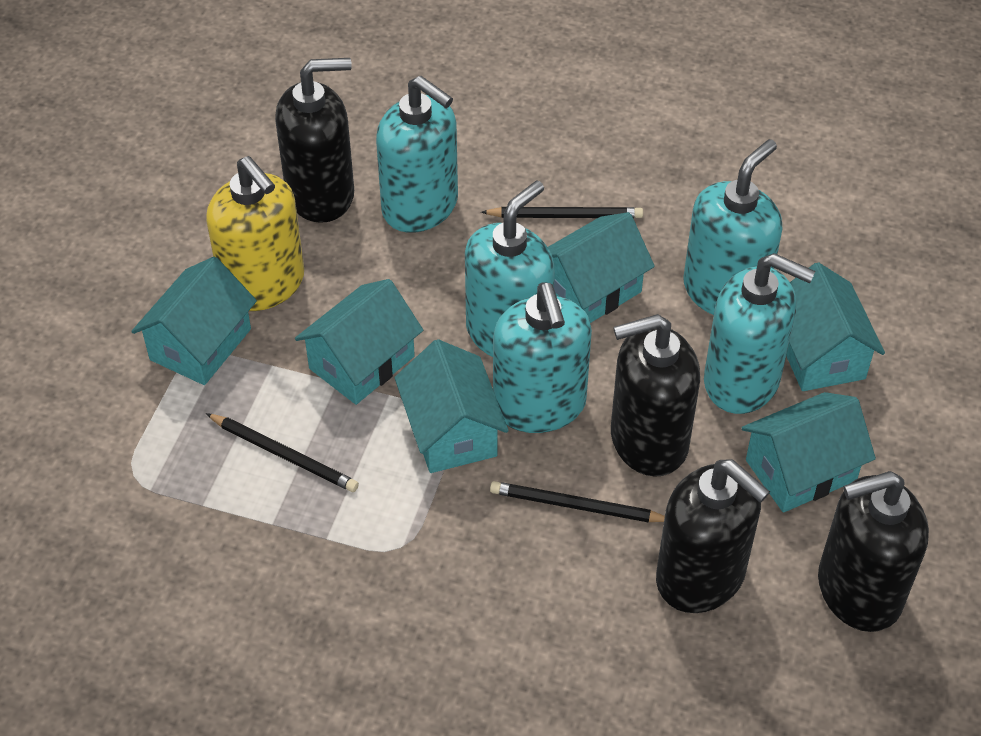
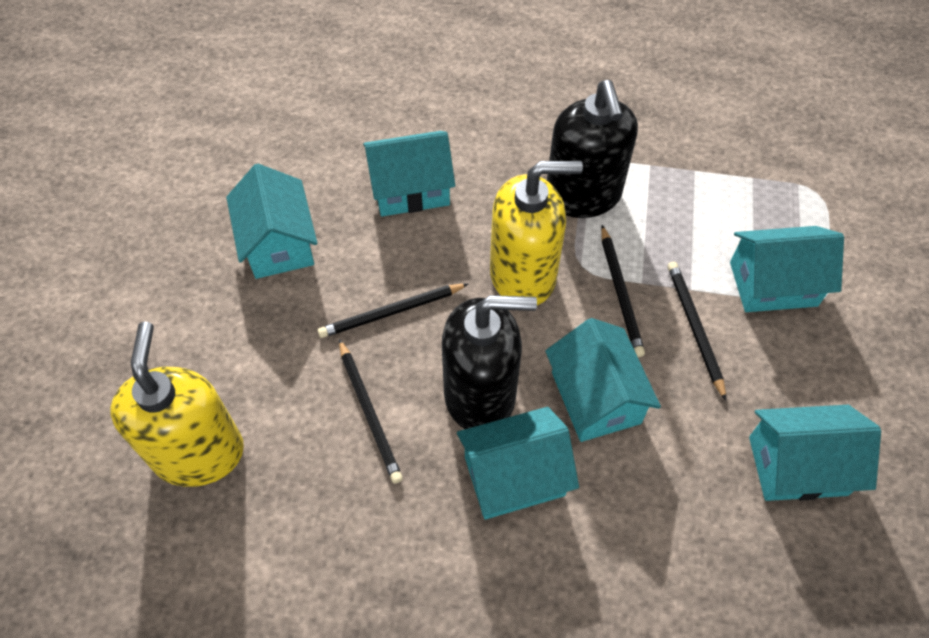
black pencil: 3 -> 4
black soap dispenser: 4 -> 2
turquoise soap dispenser: 5 -> 0
yellow soap dispenser: 1 -> 2

